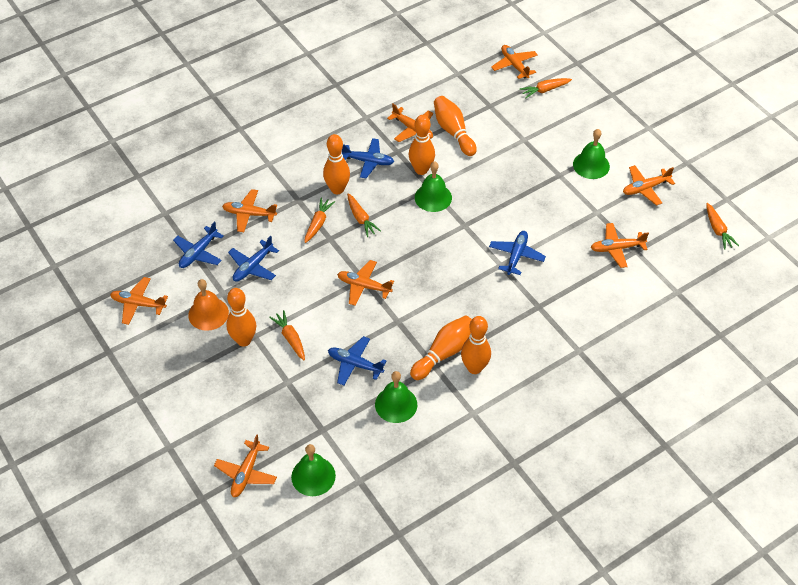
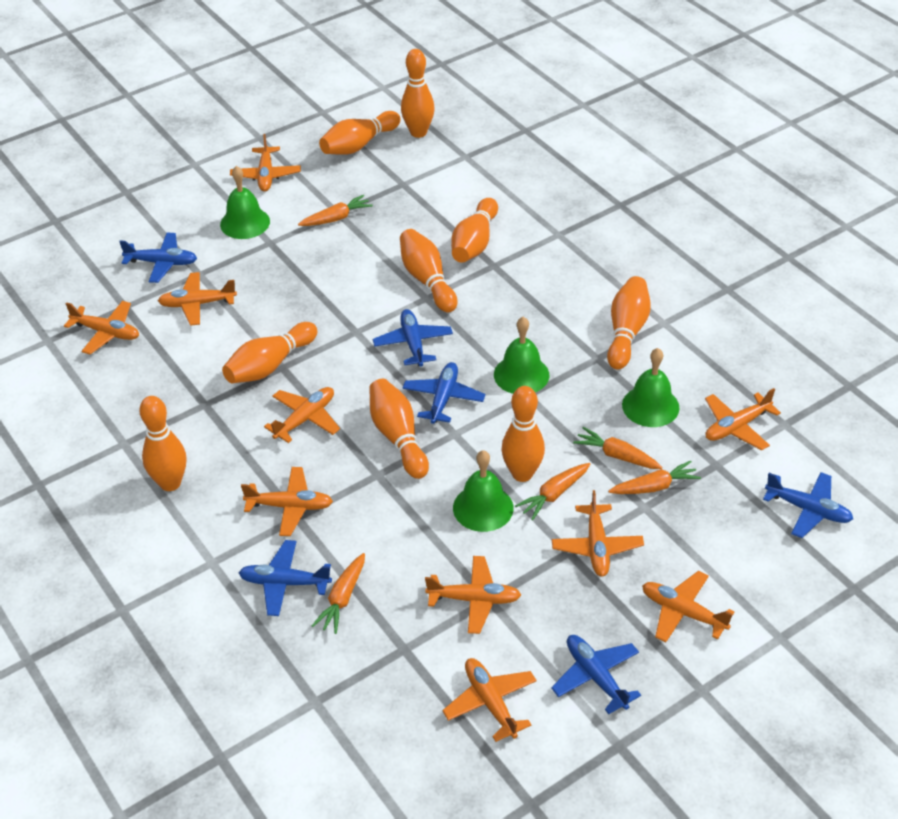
blue plane: 5 -> 6
orange bell: 1 -> 0
orange bowling pin: 6 -> 9
orange plane: 8 -> 10

